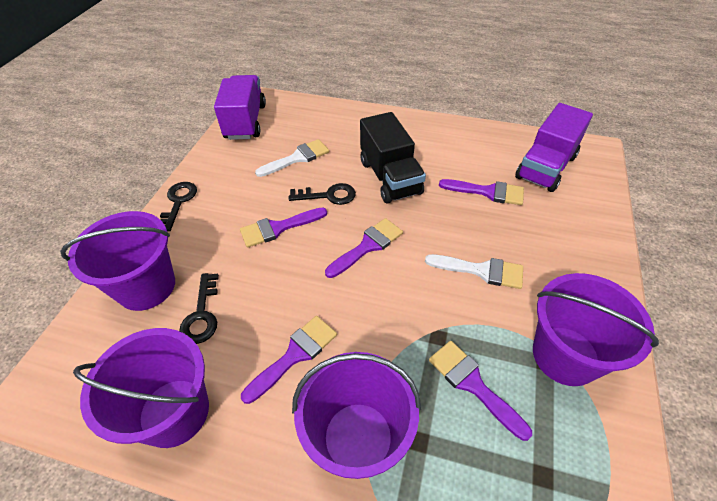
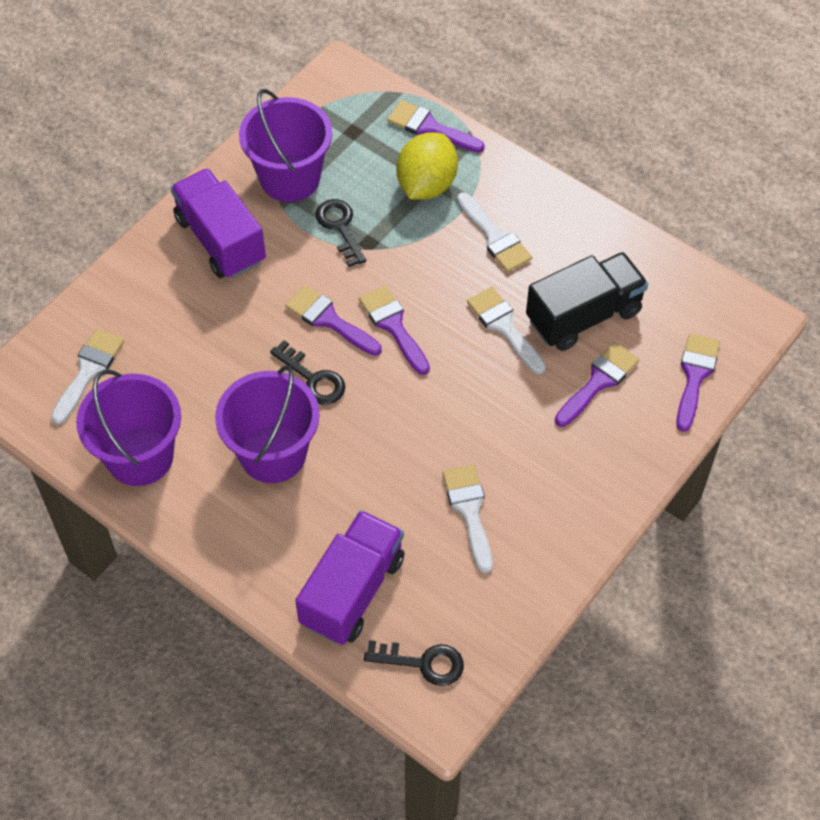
purple bucket: 4 -> 3
white brush: 2 -> 4
yellow lemon: 0 -> 1

